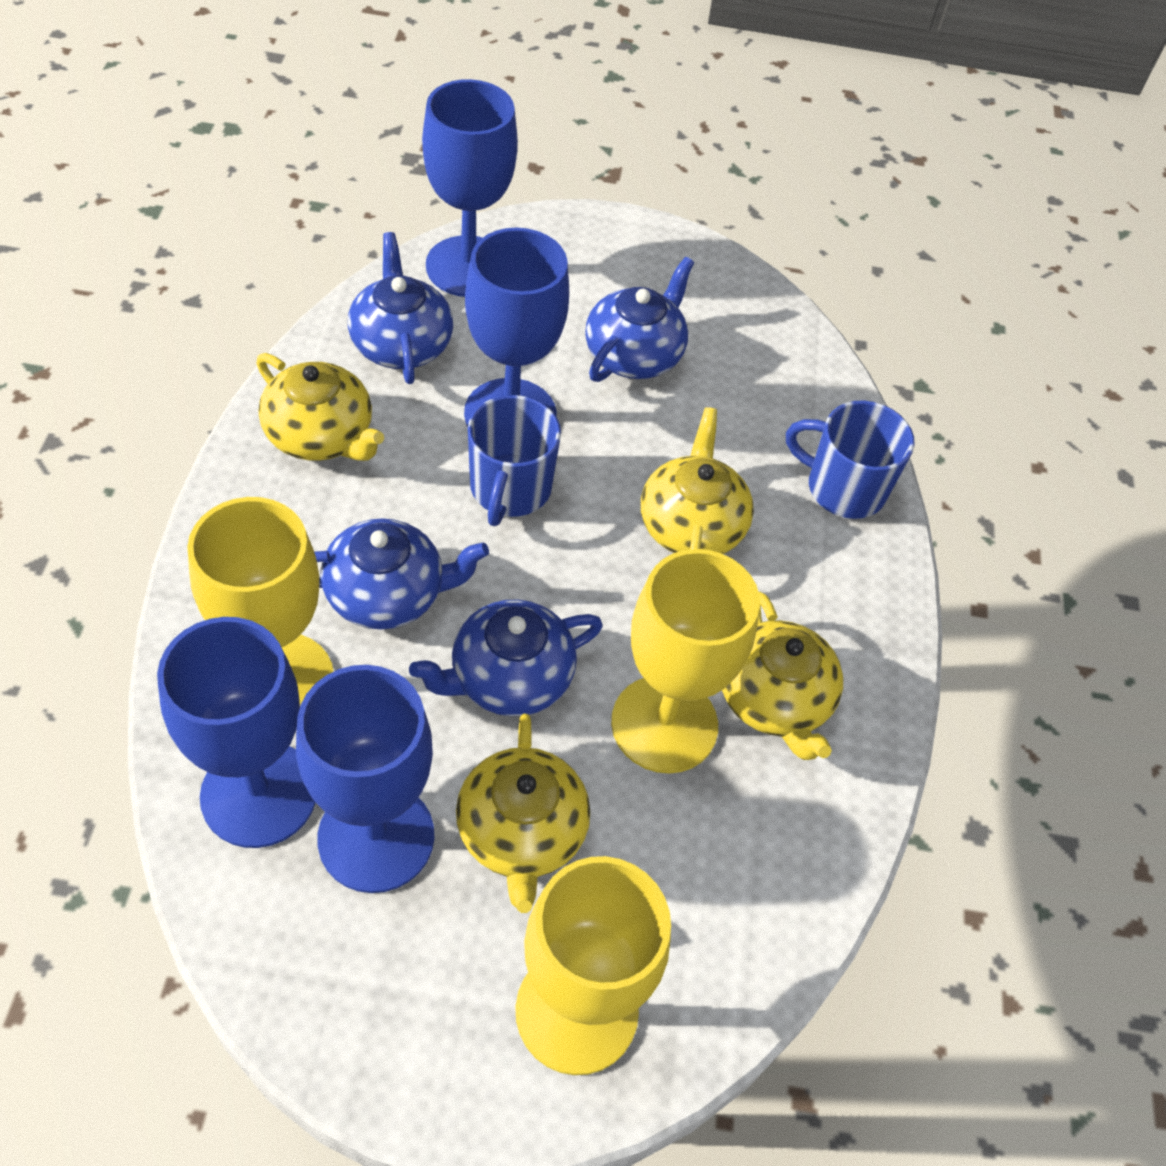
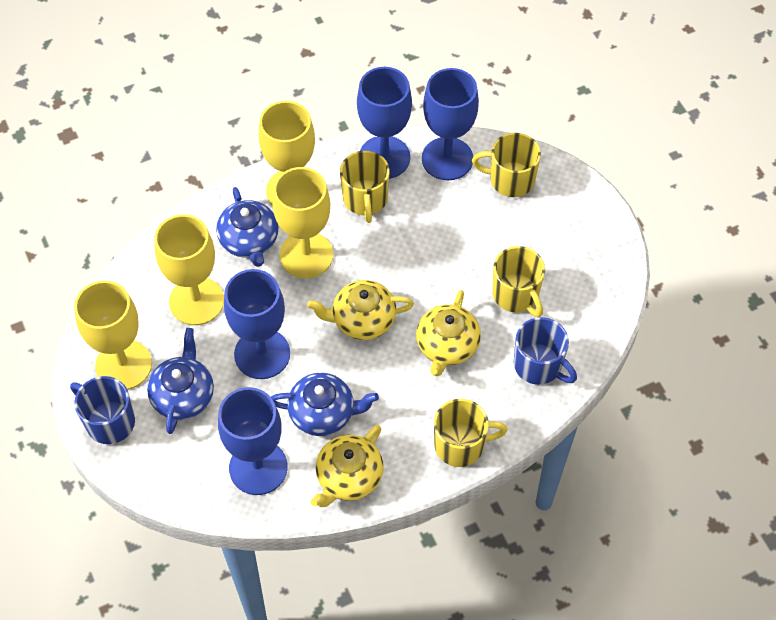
blue teapot: 4 -> 3
yellow goblet: 3 -> 4
yellow mug: 0 -> 4
yellow teapot: 4 -> 3

